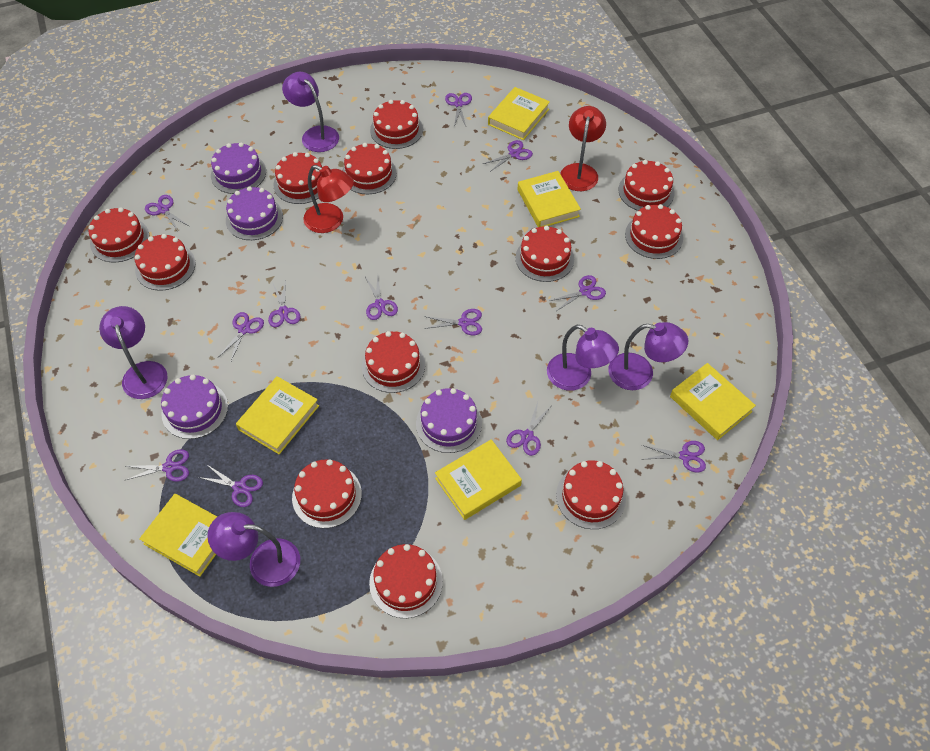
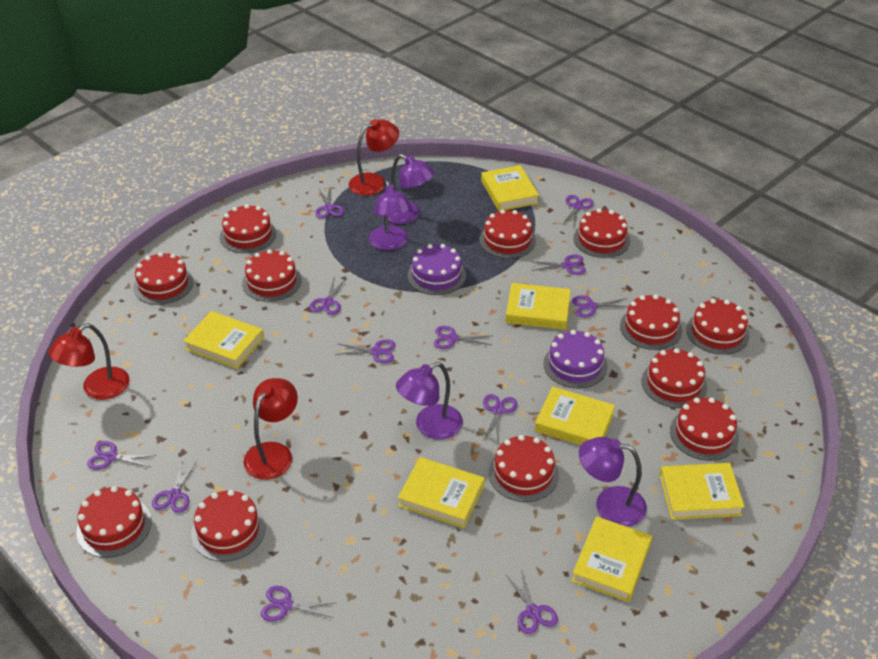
purple cake: 4 -> 2
purple lamp: 5 -> 4
red lamp: 2 -> 3
yellow book: 6 -> 7

